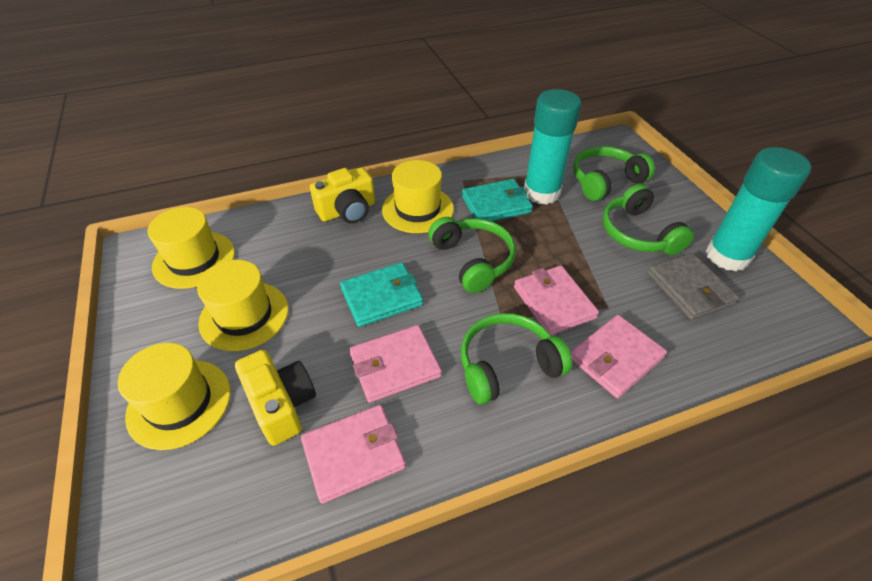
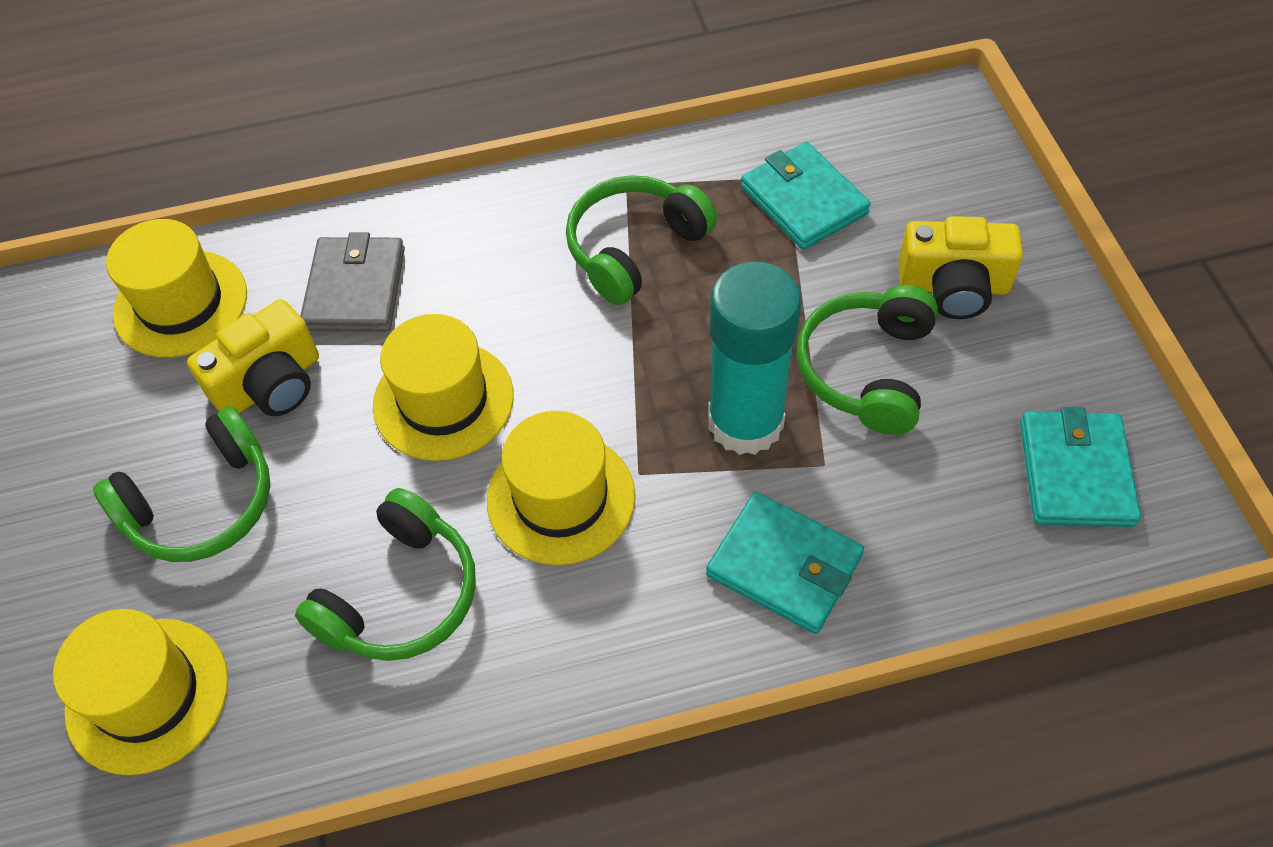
pink wallet: 4 -> 0
turquoise glue stick: 2 -> 1
turquoise wallet: 2 -> 3

